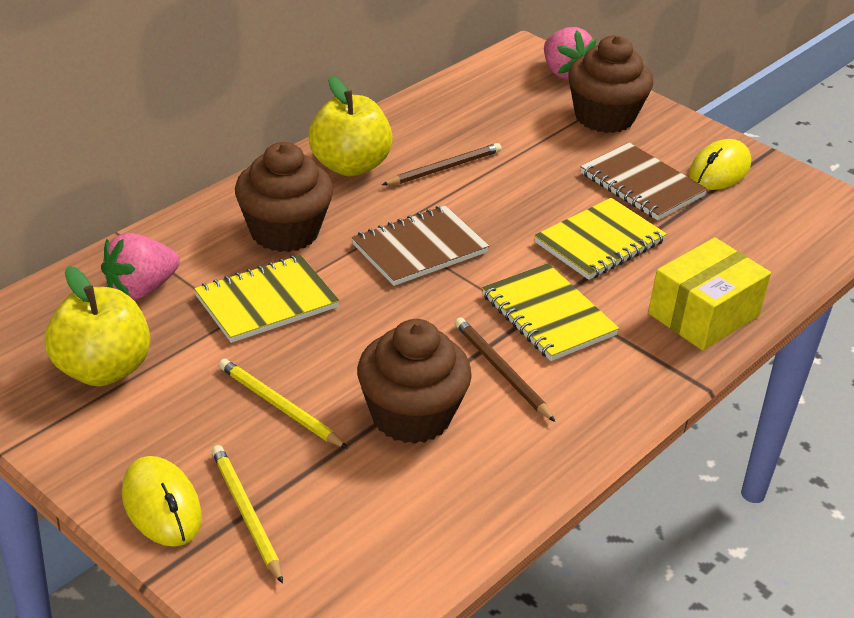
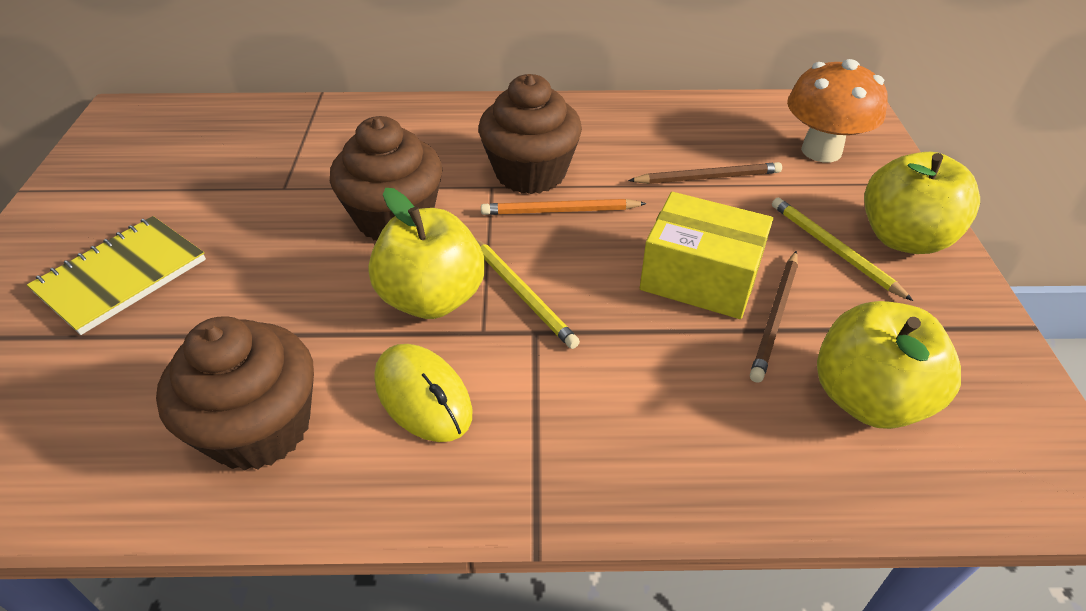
brown notebook: 2 -> 0
orange mushroom: 0 -> 1
orange pencil: 0 -> 1
pink strawberry: 2 -> 0
yellow apple: 2 -> 3
yellow mouse: 2 -> 1
yellow notebook: 3 -> 1

